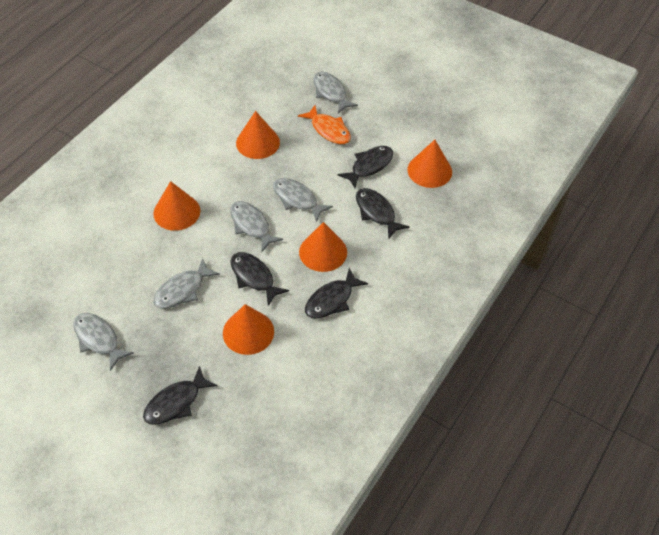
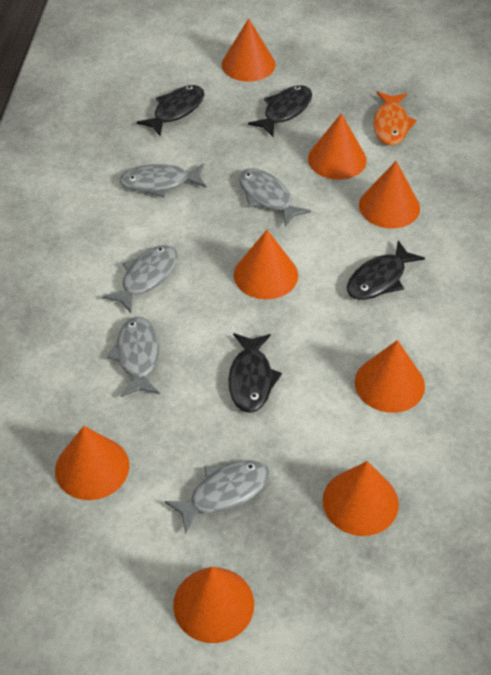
black fish: 5 -> 4
orange cone: 5 -> 8

